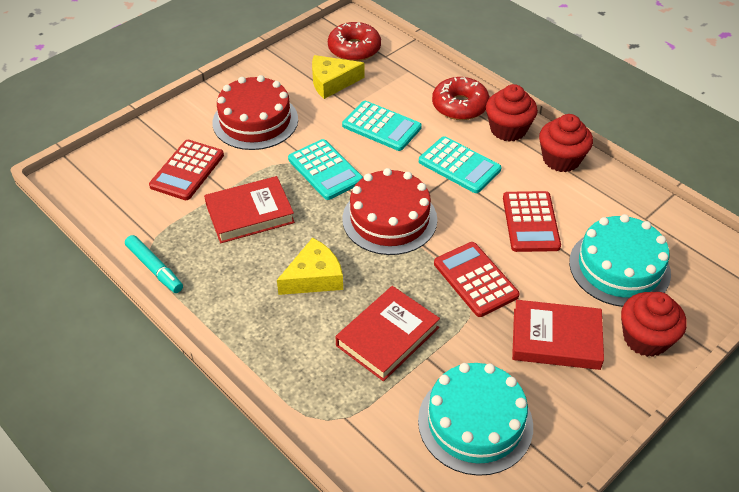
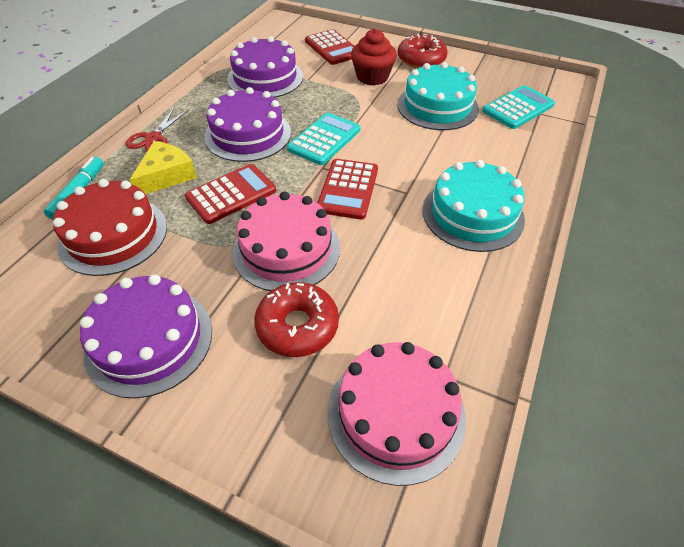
pink cake: 0 -> 2
purple cake: 0 -> 3
red book: 3 -> 0
red cake: 2 -> 1
red cupcake: 3 -> 1
red scissors: 0 -> 1
turquoise calculator: 3 -> 2
yellow cheese: 2 -> 1

